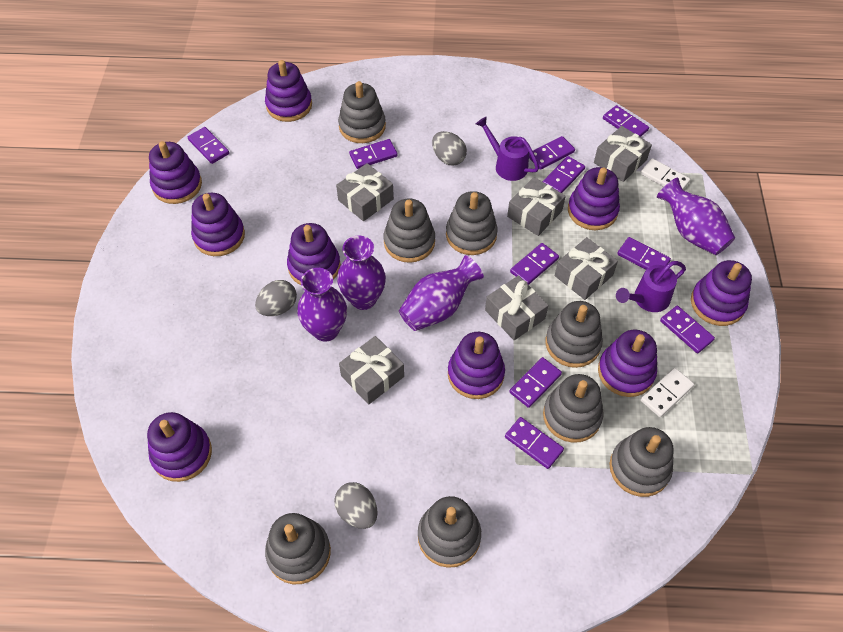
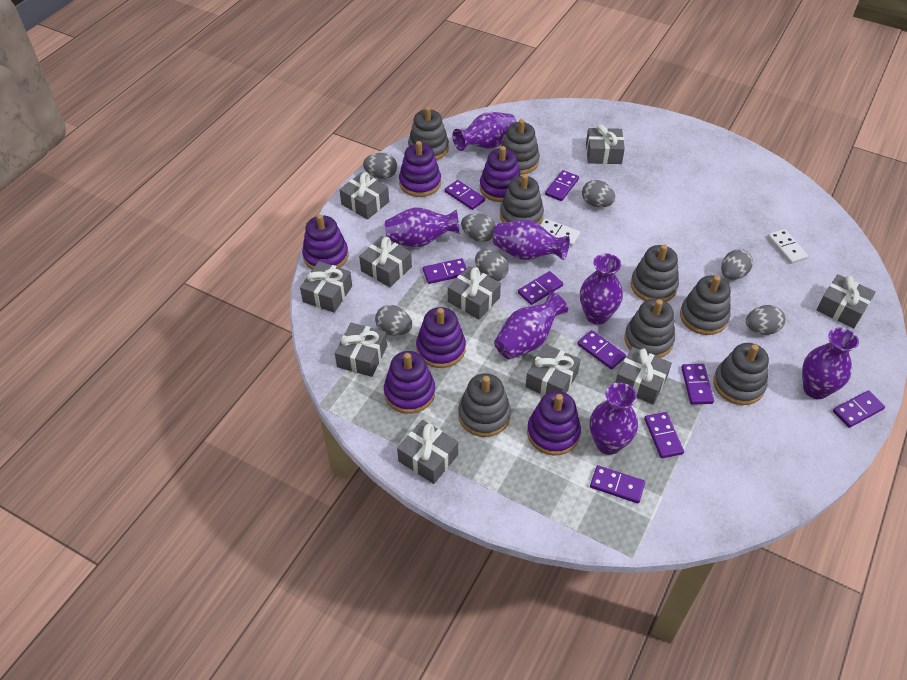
grey egg: 3 -> 7
grey gift: 6 -> 10
purple domino: 10 -> 9
purple stacking toy: 9 -> 6
purple vase: 4 -> 7
purple watering can: 2 -> 0

